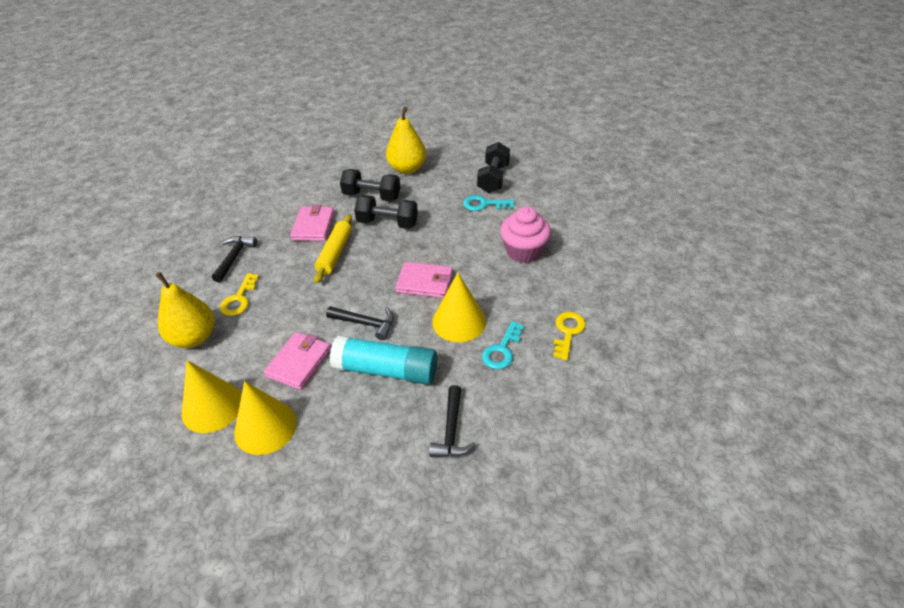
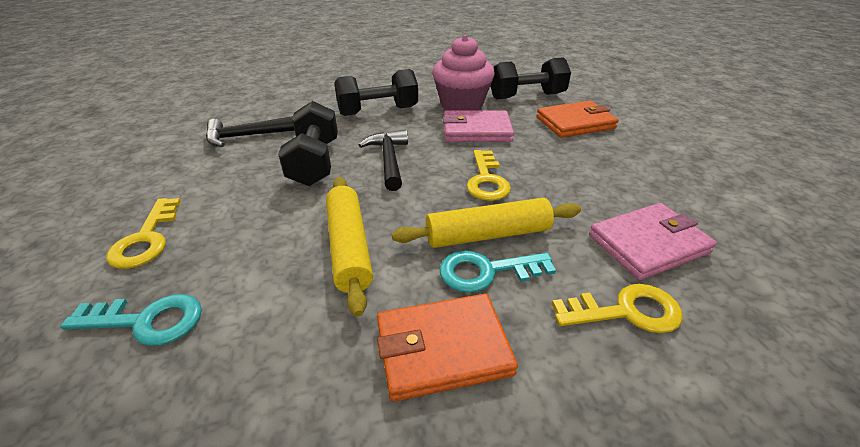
black hammer: 3 -> 2
orange wallet: 0 -> 2
pink wallet: 3 -> 2
turquoise glue stick: 1 -> 0
yellow cone: 3 -> 0
yellow key: 2 -> 3
yellow pear: 2 -> 0
yellow rolling pin: 1 -> 2

